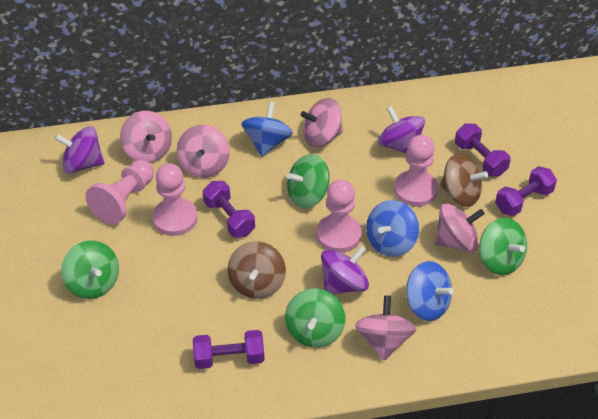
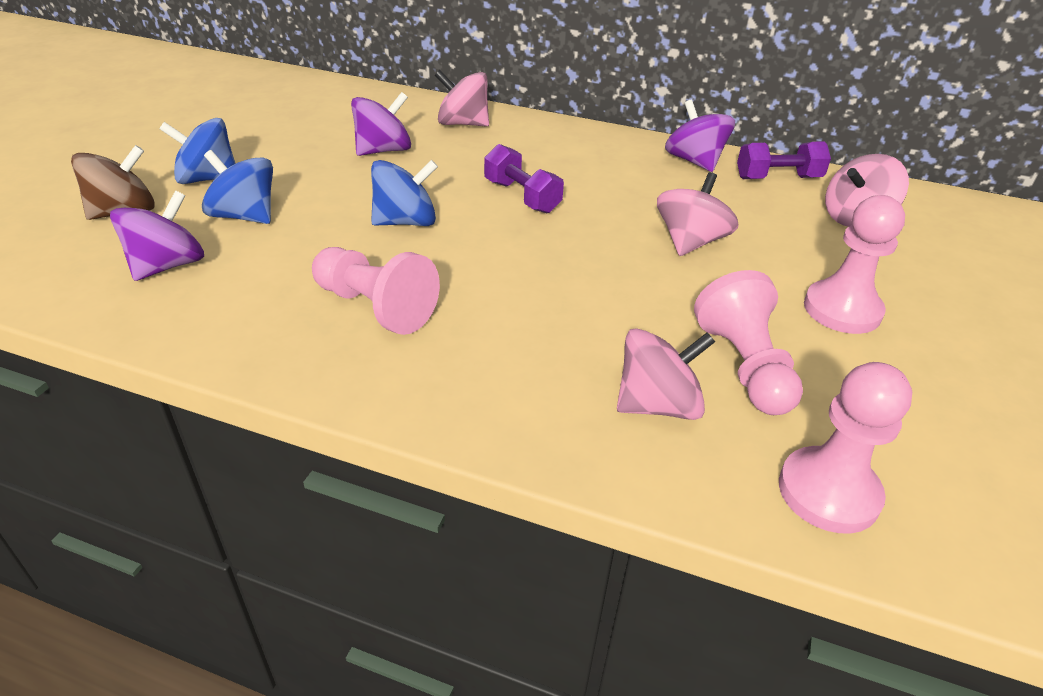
brown spinning top: 2 -> 1
green spinning top: 4 -> 0
pink spinning top: 5 -> 4
purple dumbbell: 4 -> 2

